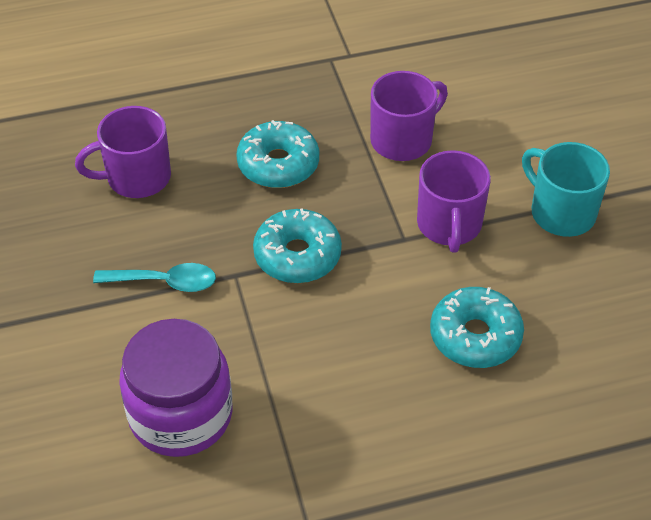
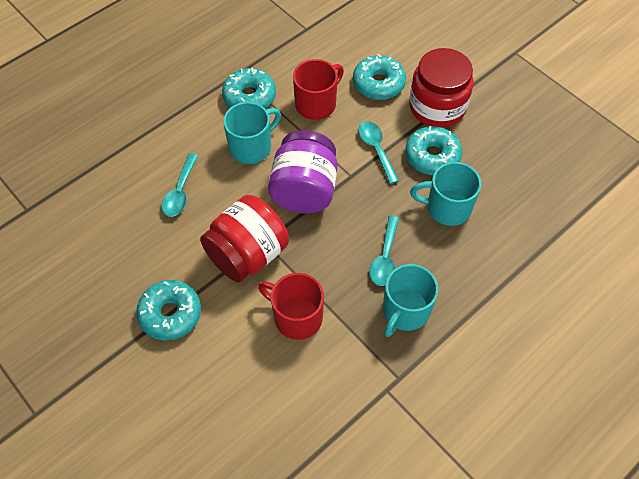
purple mug: 3 -> 0
red jar: 0 -> 2
red mug: 0 -> 2
turquoise donut: 3 -> 4
turquoise mug: 1 -> 3
turquoise spoon: 1 -> 3

